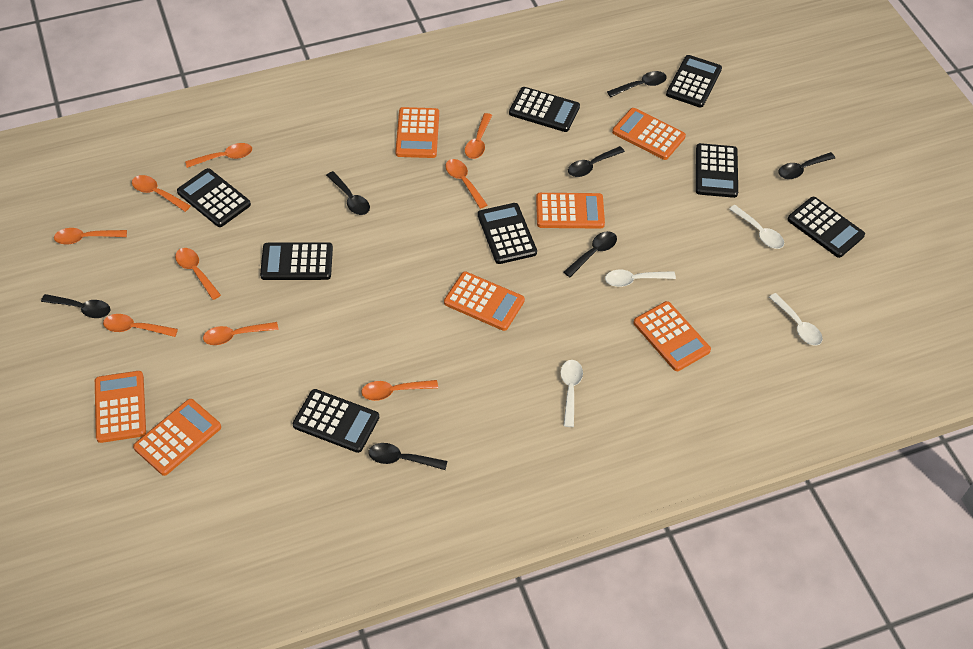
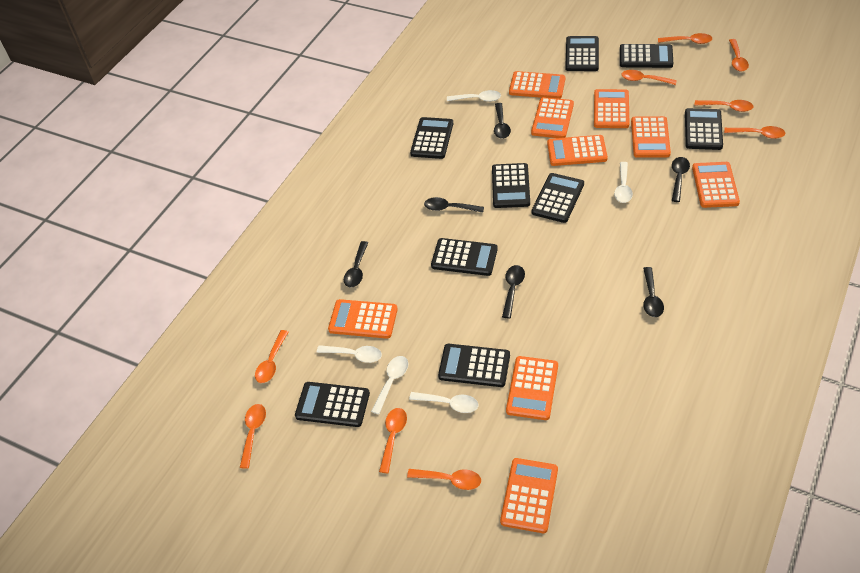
black calculator: 8 -> 9
black spoon: 7 -> 6
orange calculator: 7 -> 9
white spoon: 4 -> 5

